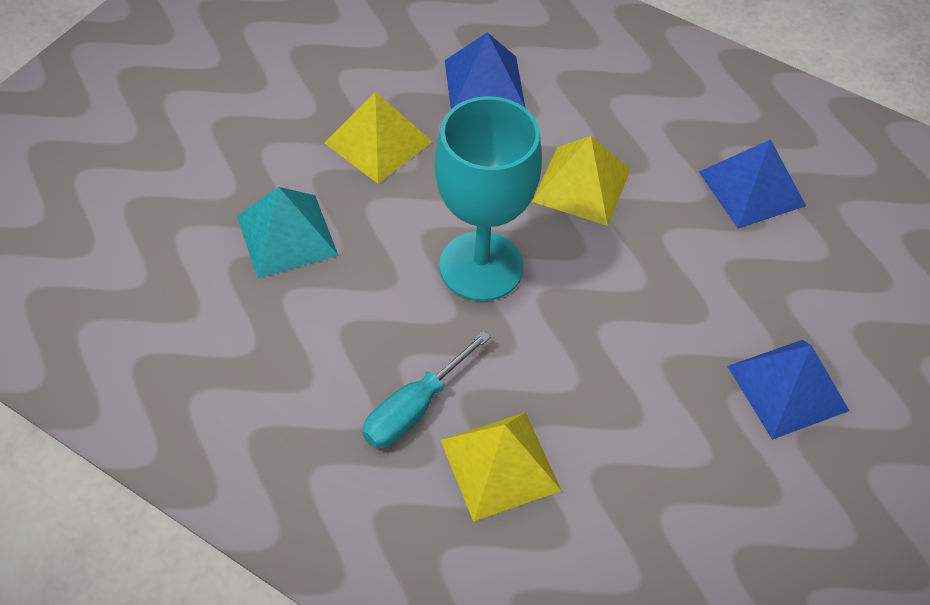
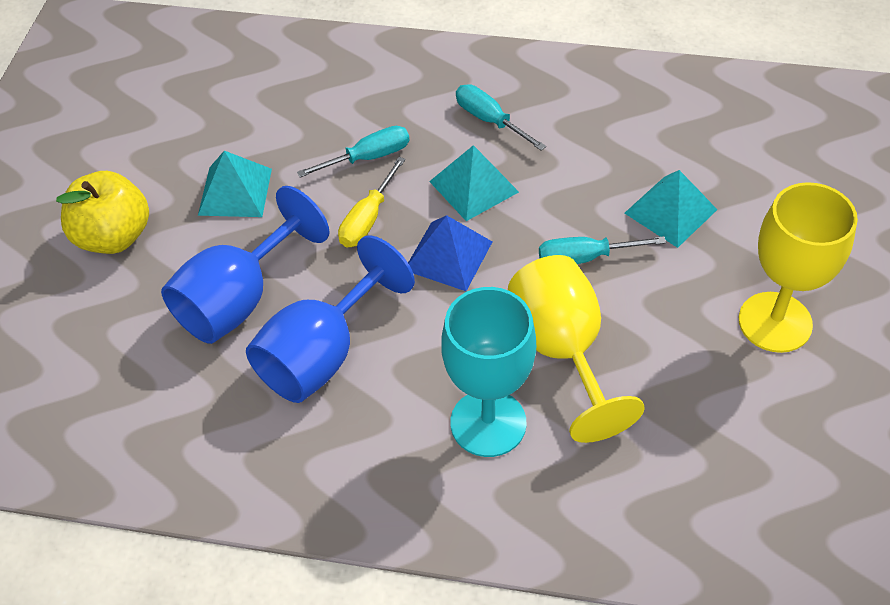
blue goblet: 0 -> 2
blue pyramid: 3 -> 1
turquoise pyramid: 1 -> 3
turquoise screwdriver: 1 -> 3
yellow apple: 0 -> 1
yellow goblet: 0 -> 2
yellow pyramid: 3 -> 0
yellow screwdriver: 0 -> 1

